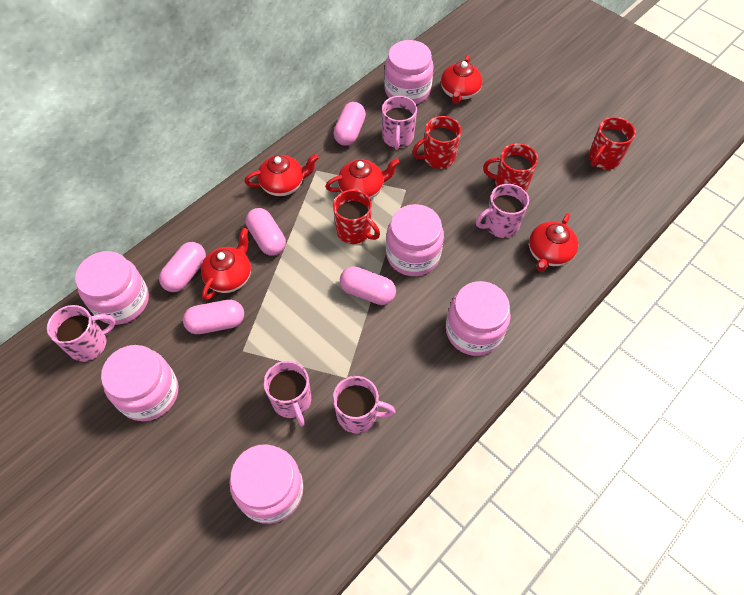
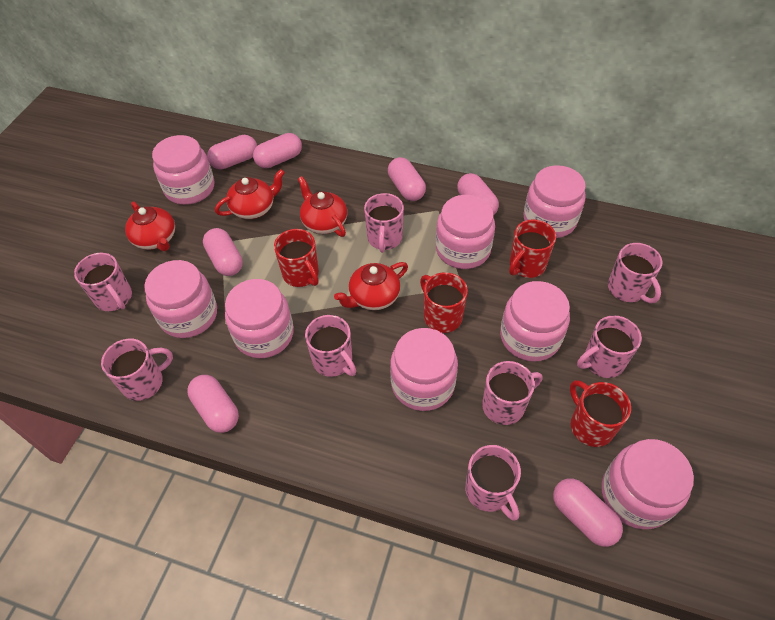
pink capsule: 5 -> 7
pink jar: 6 -> 8
pink mug: 5 -> 8
red teapot: 5 -> 4

